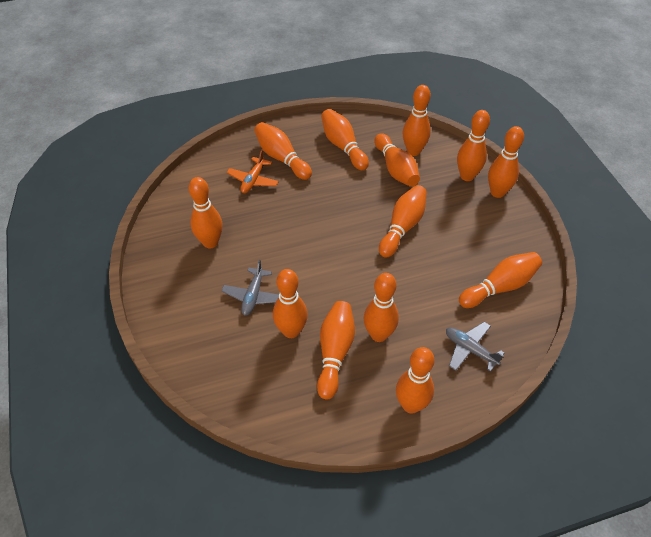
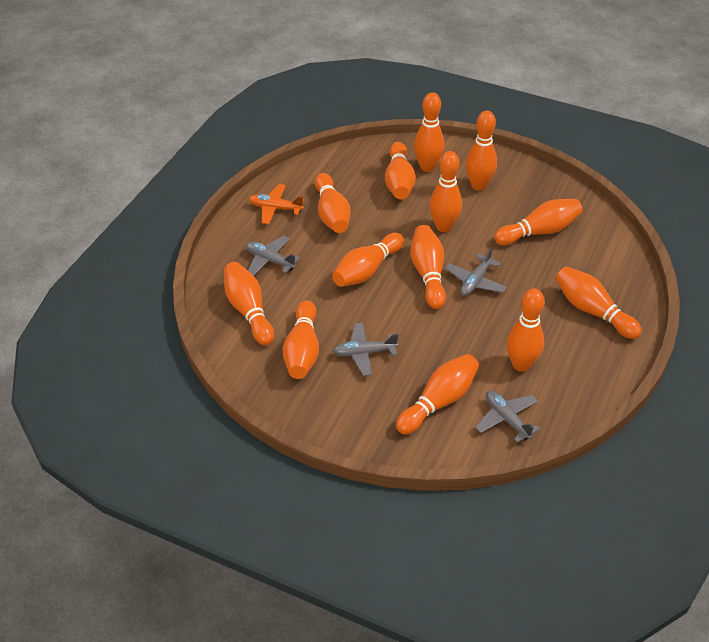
grey plane: 2 -> 4

